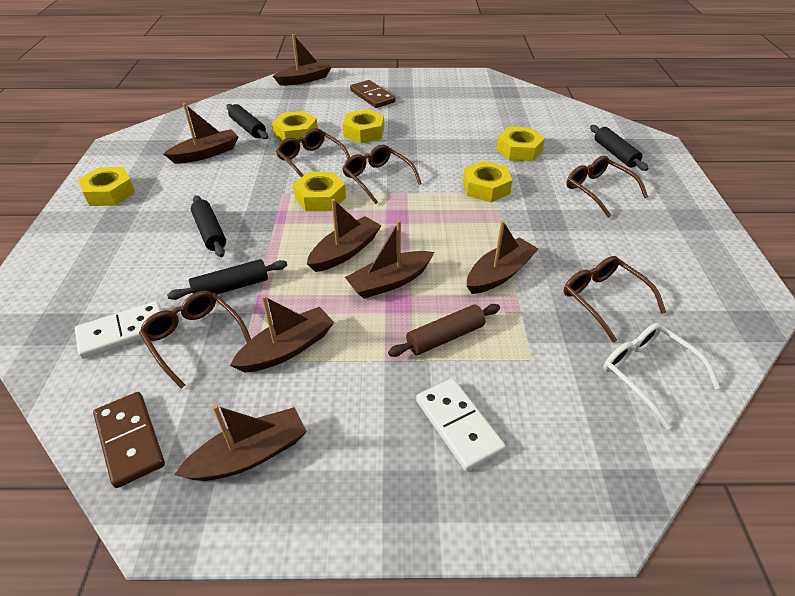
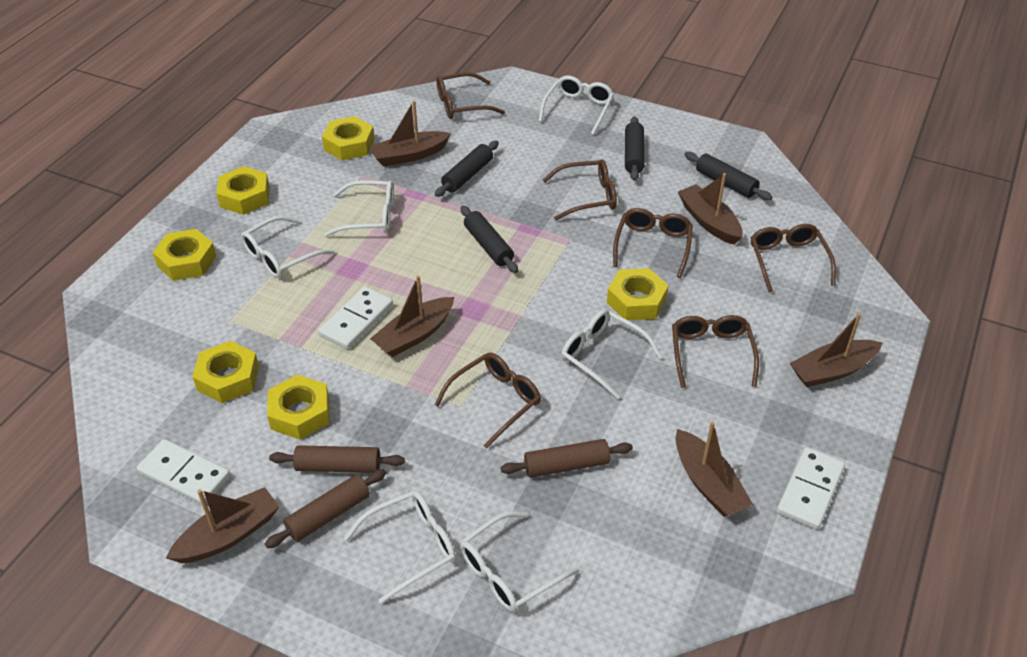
brown boat: 7 -> 6
brown domino: 2 -> 0
brown glasses: 5 -> 6
brown rolling pin: 1 -> 3
white domino: 2 -> 3
white glasses: 1 -> 6

